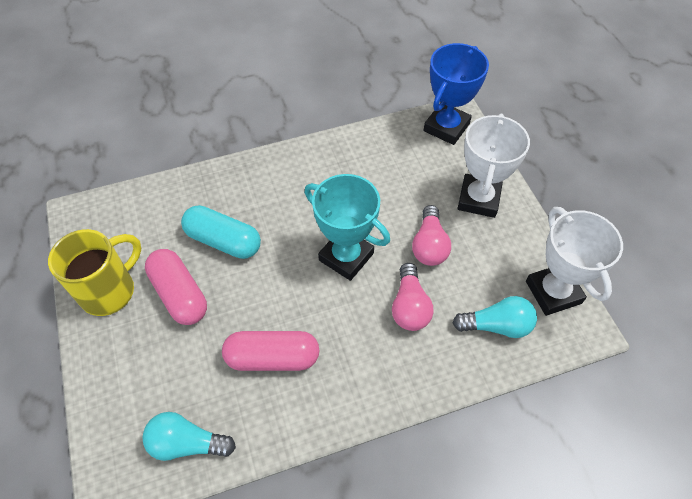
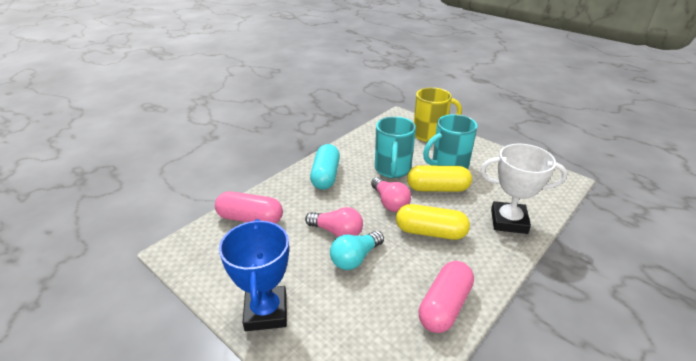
turquoise light bulb: 2 -> 1
turquoise mug: 0 -> 2
turquoise trophy: 1 -> 0
white trophy: 2 -> 1
yellow capsule: 0 -> 2

